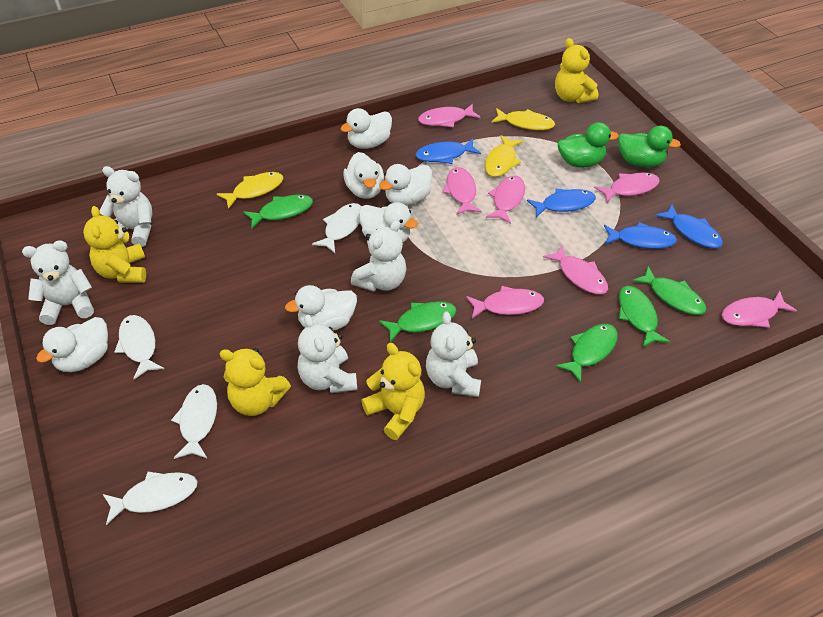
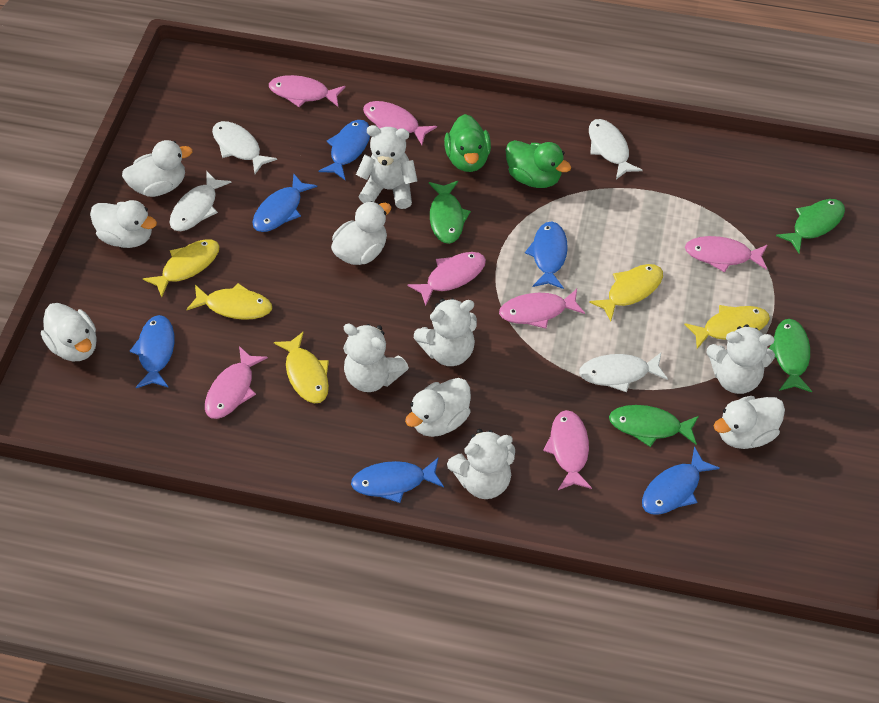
blue fish: 4 -> 6
green fish: 5 -> 4
yellow fish: 3 -> 5
yellow teddy bear: 4 -> 0

